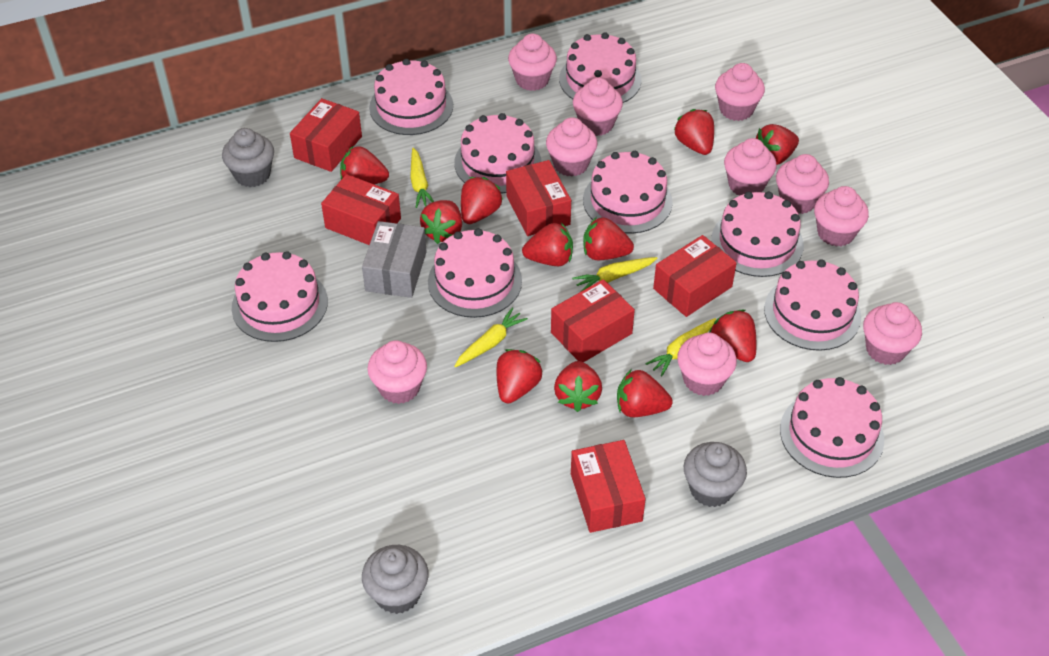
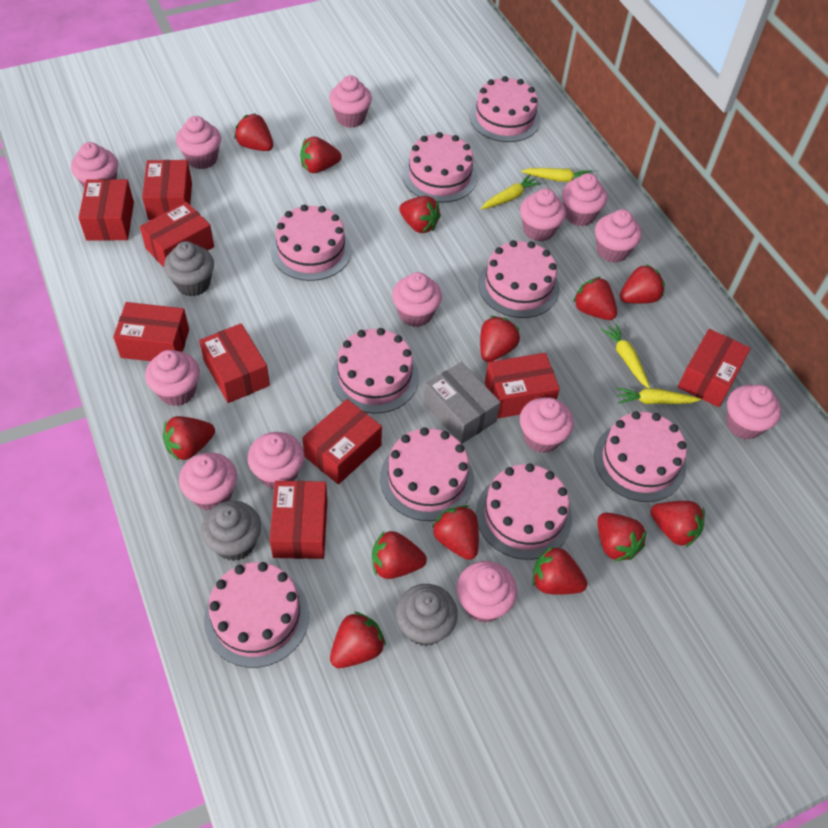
pink cupcake: 10 -> 13
red box: 6 -> 9
red strawberry: 11 -> 13

